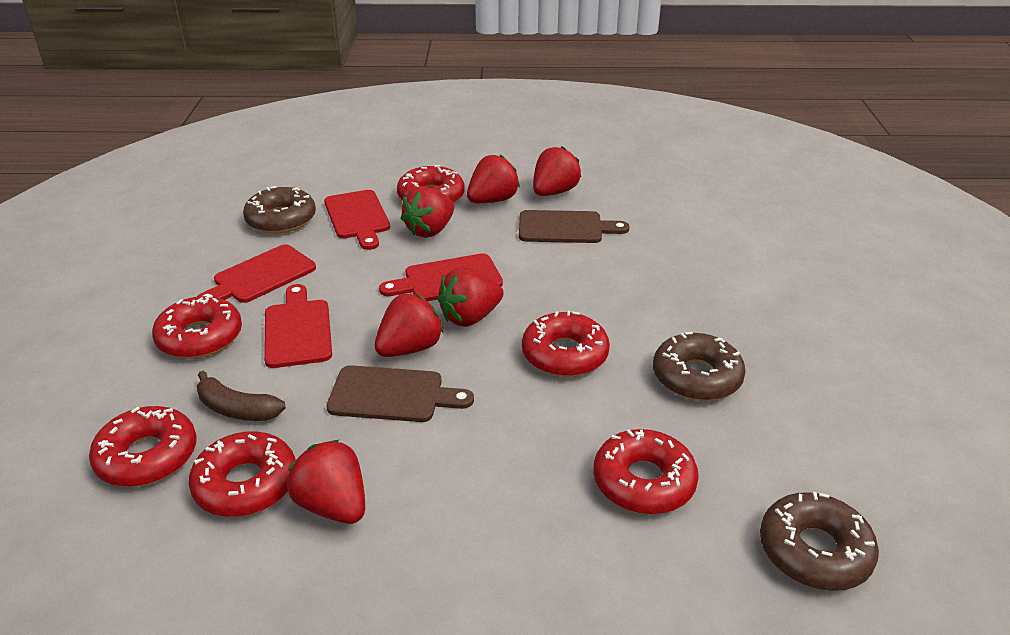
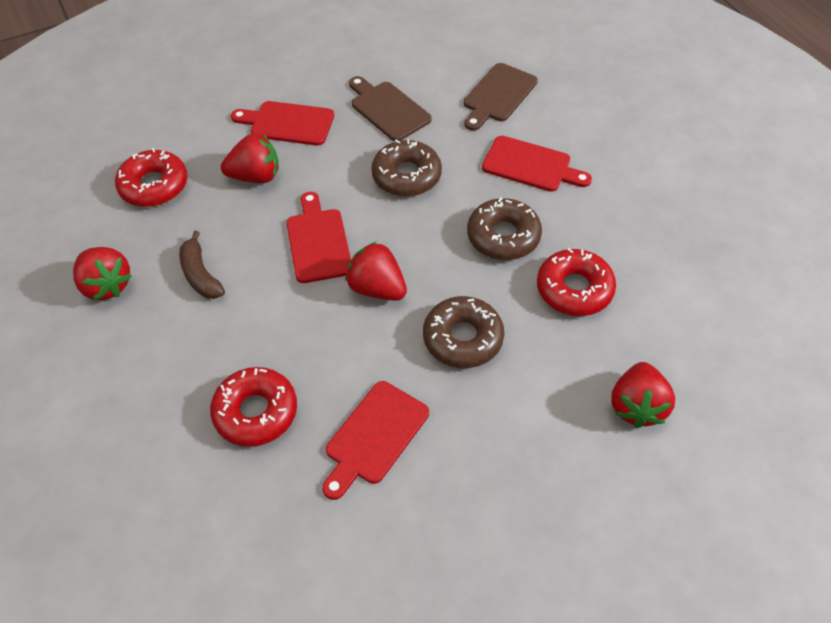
red donut: 6 -> 3
red strawberry: 6 -> 4

